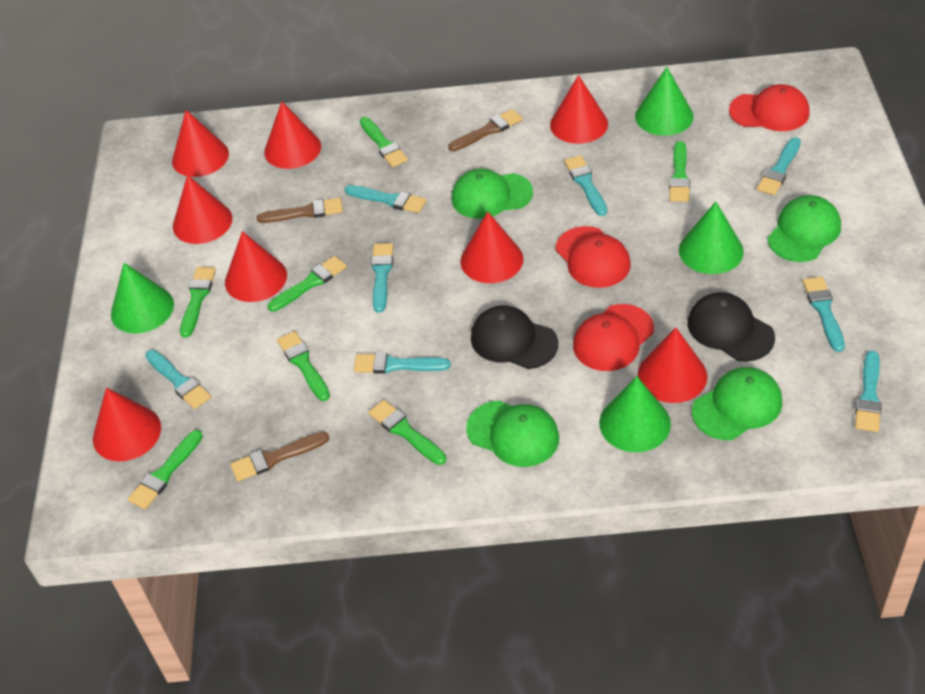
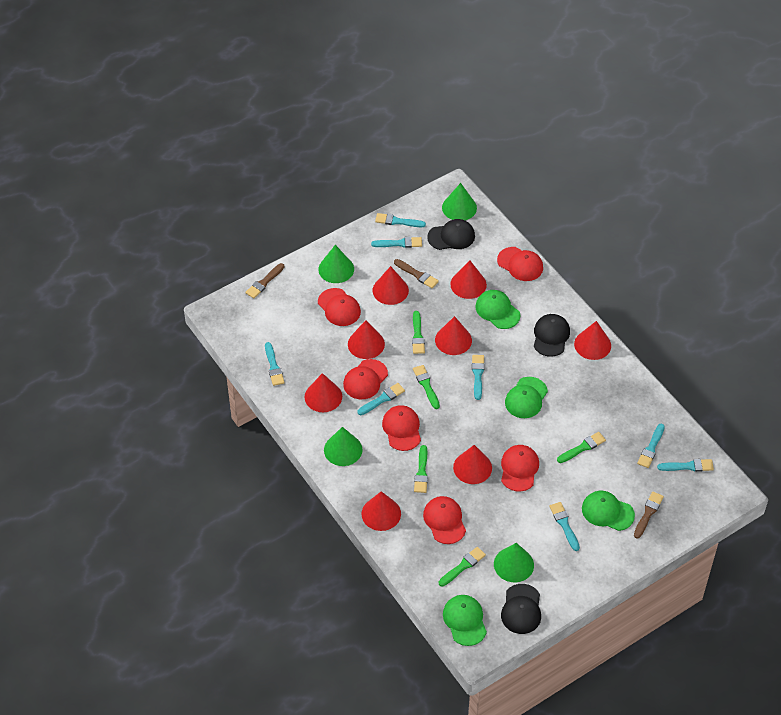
black cap: 2 -> 3
green brush: 7 -> 5
red cap: 3 -> 6

